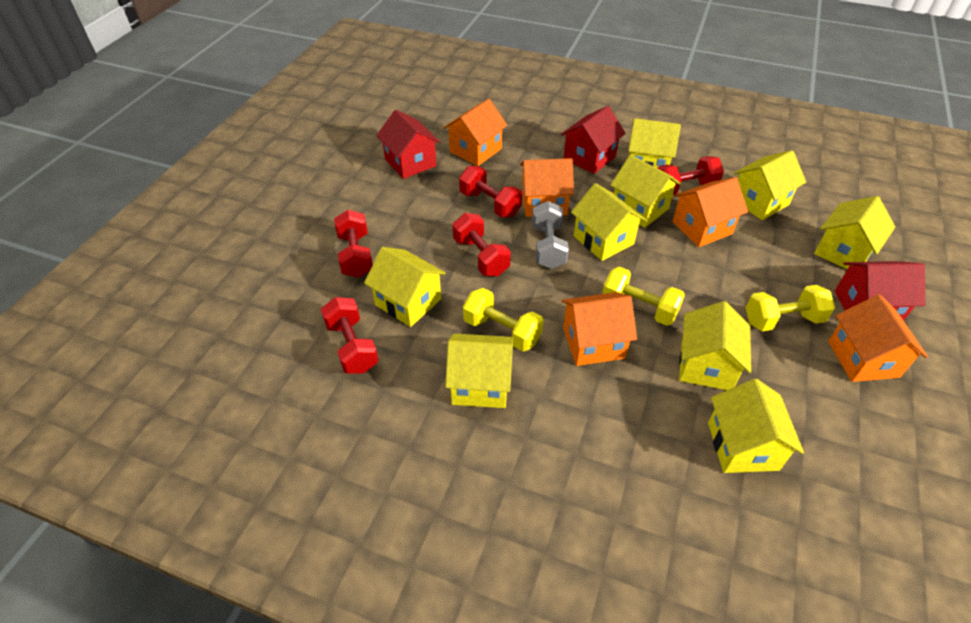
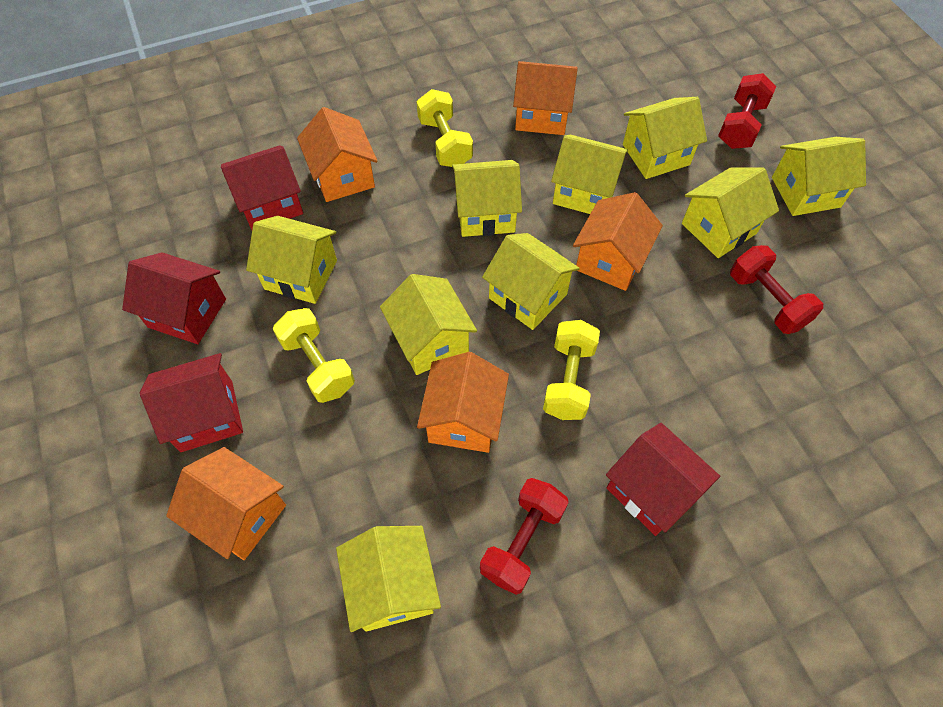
grey dumbbell: 1 -> 0
red dumbbell: 5 -> 3
red house: 3 -> 4

